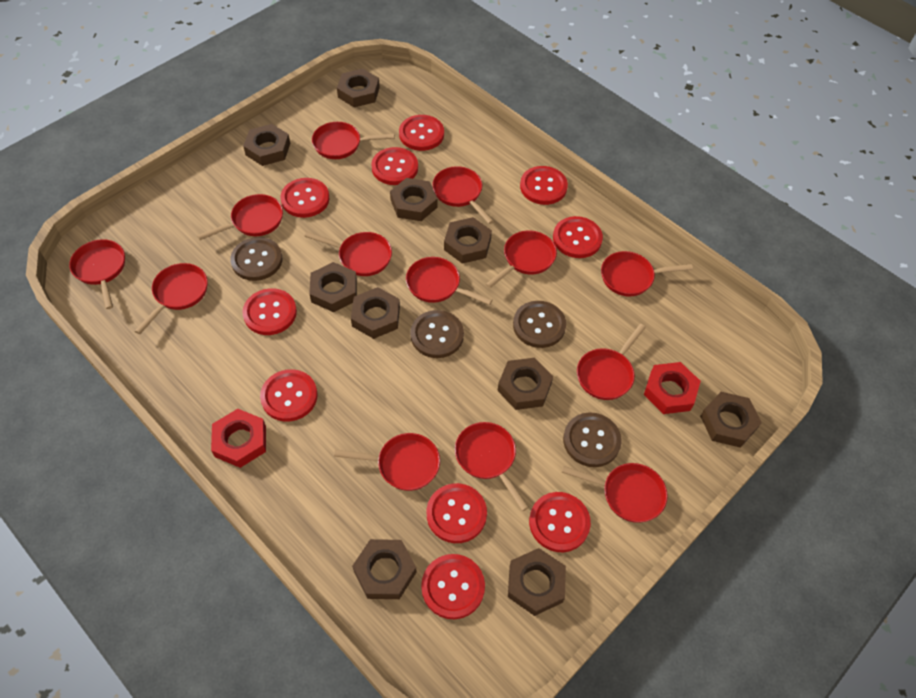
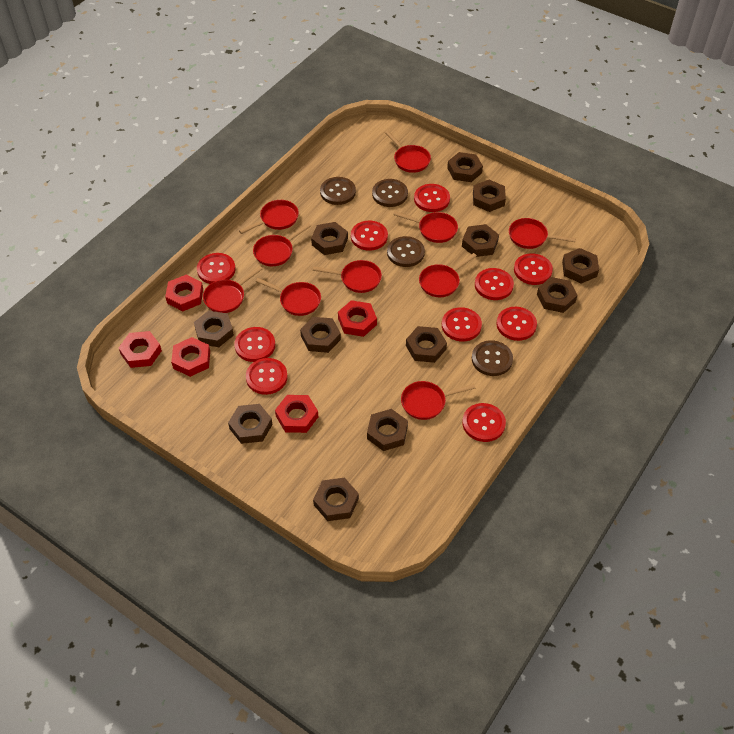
brown nut: 10 -> 12
red nut: 2 -> 5
red pan: 13 -> 10

